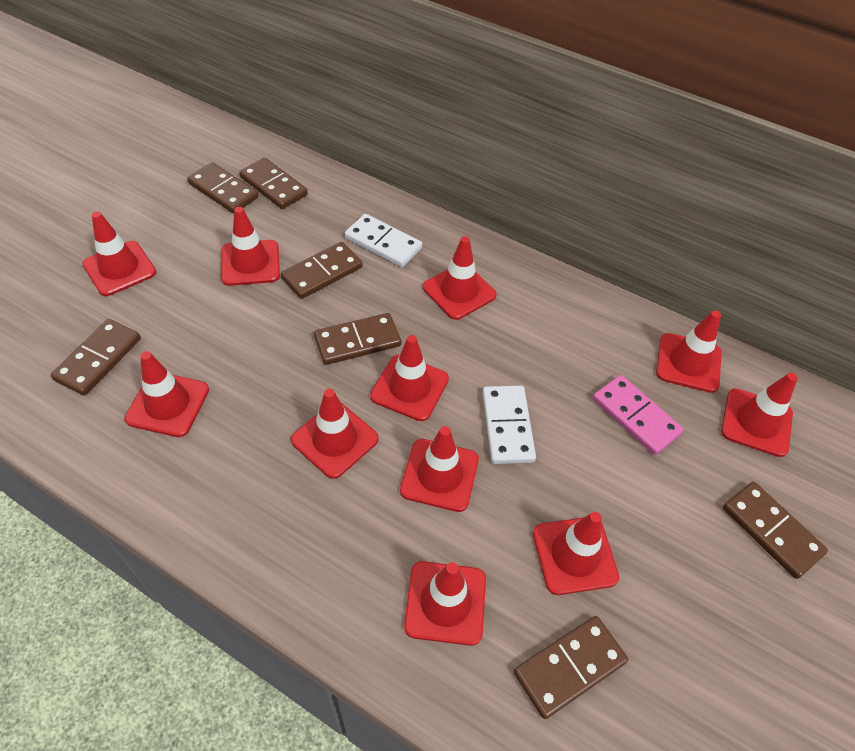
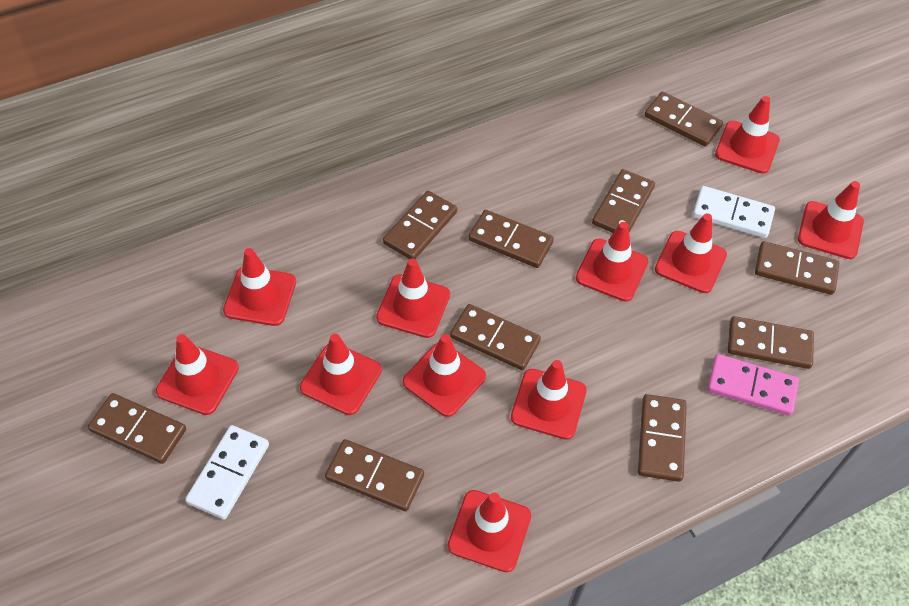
brown domino: 7 -> 10

